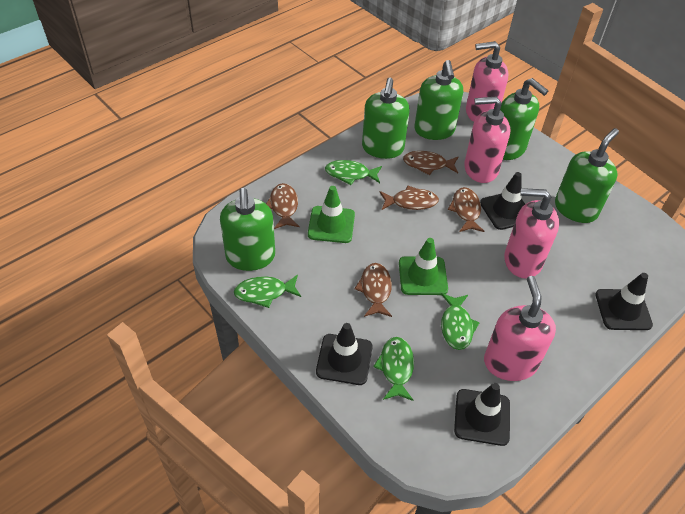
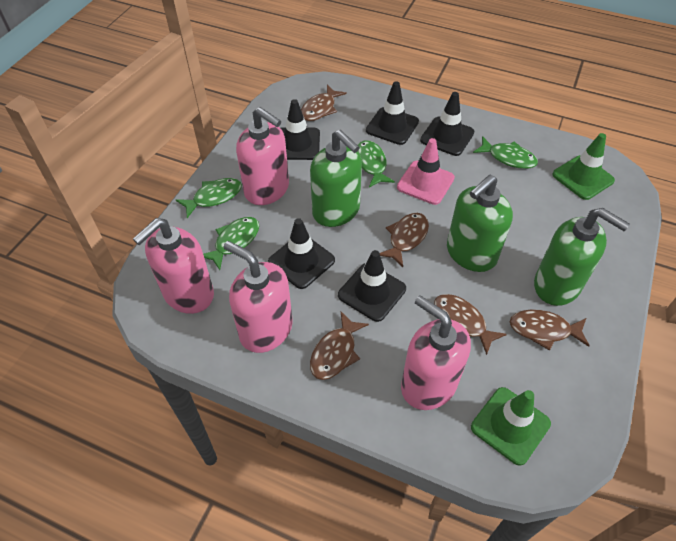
black traffic cone: 4 -> 5
green soap dispenser: 5 -> 3
pink traffic cone: 0 -> 1

